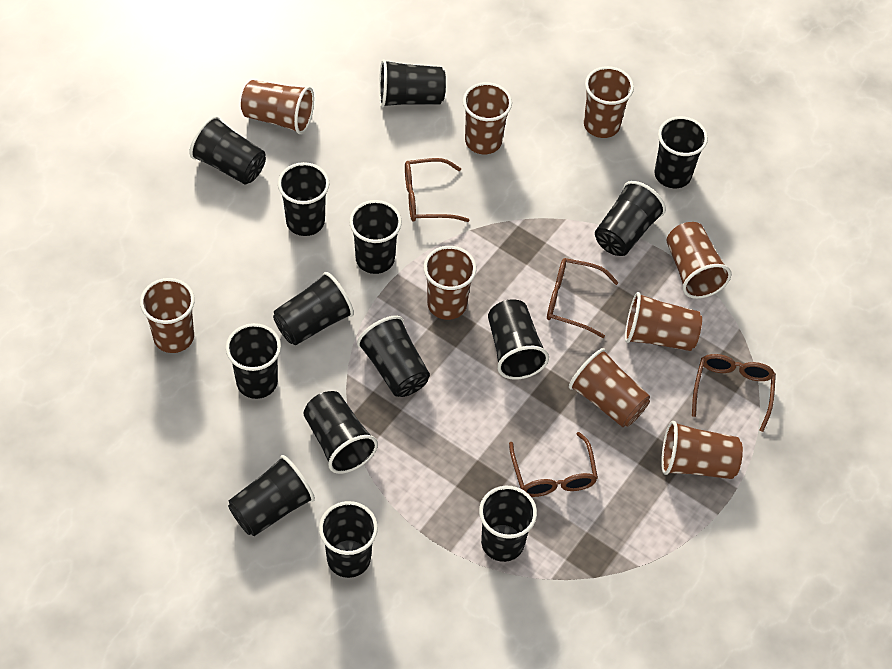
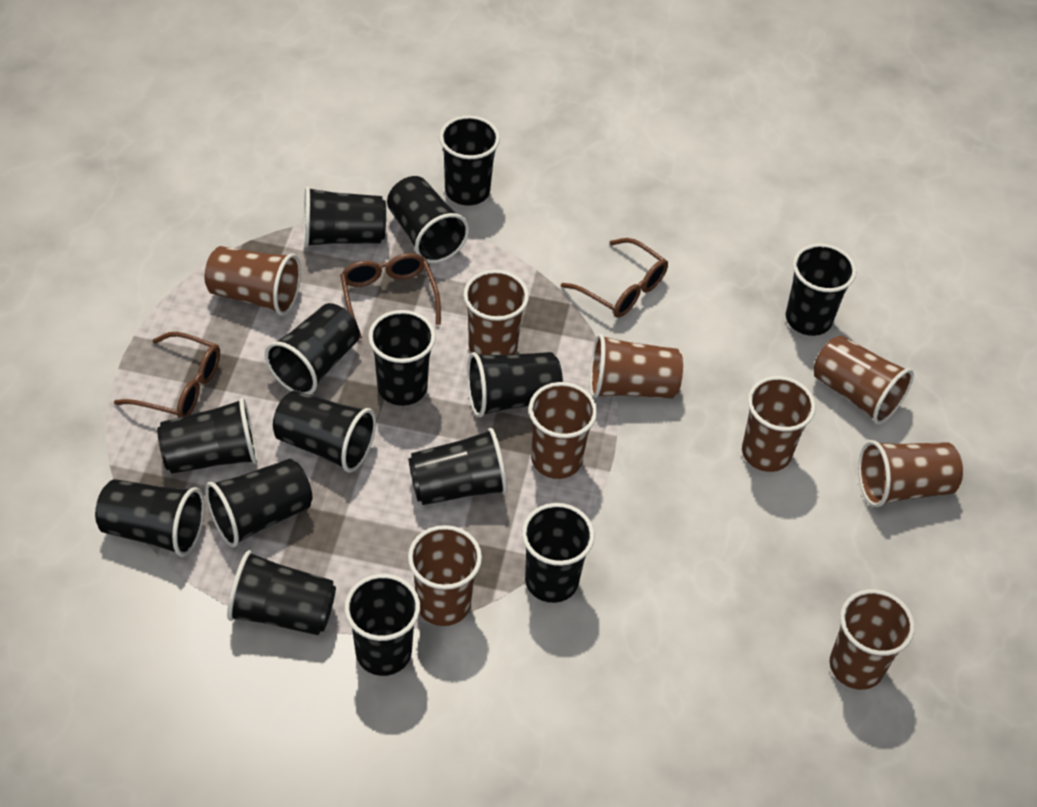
black cup: 14 -> 15
brown glasses: 4 -> 3

